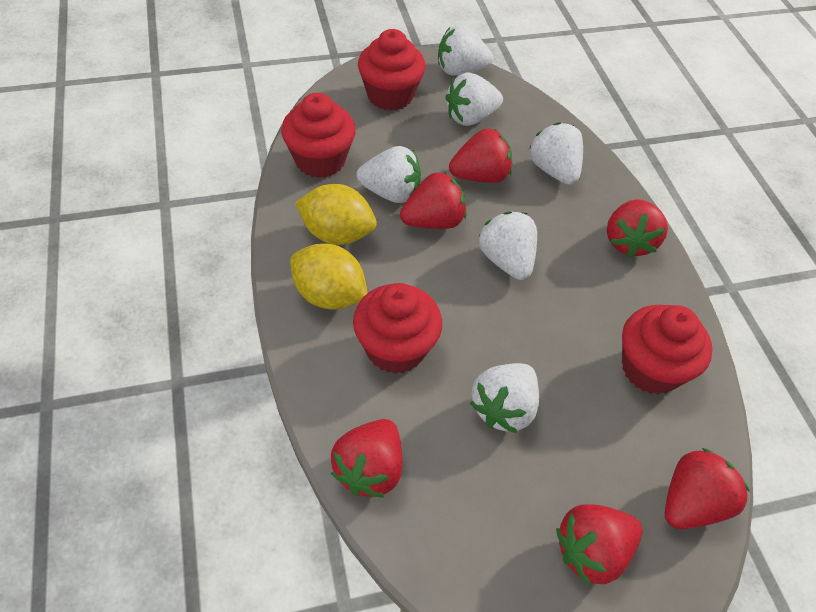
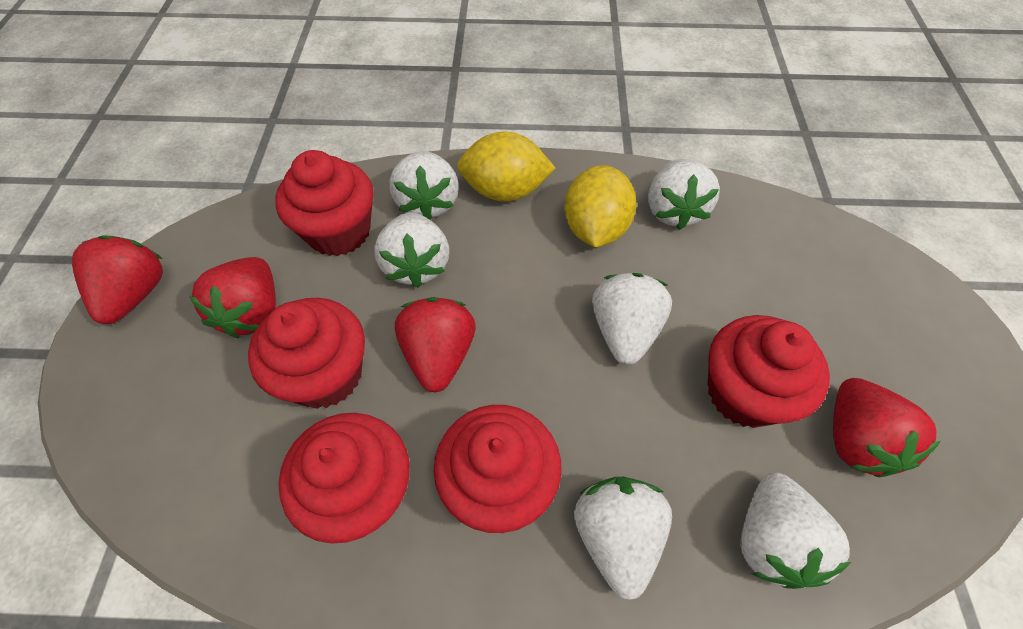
red cupcake: 4 -> 5
red strawberry: 6 -> 4

